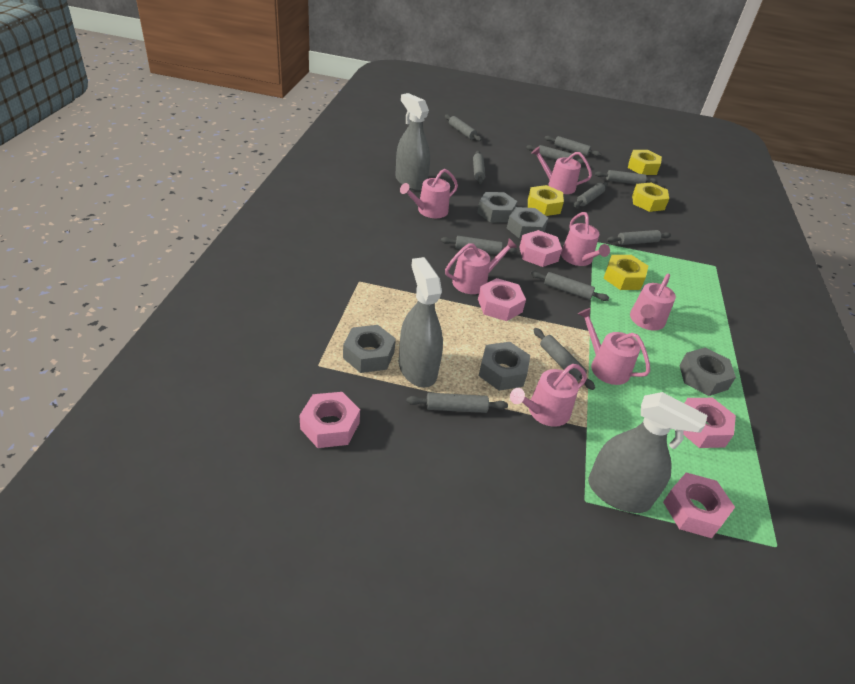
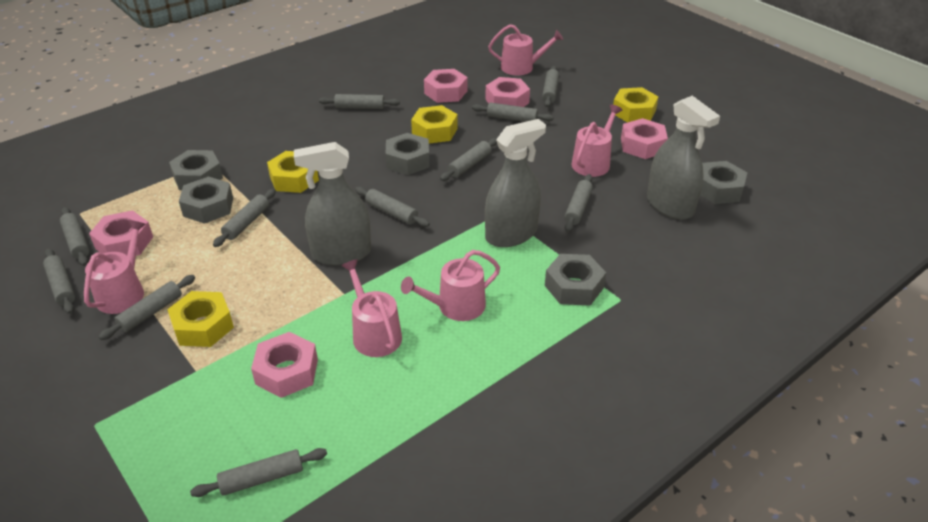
pink watering can: 7 -> 5

